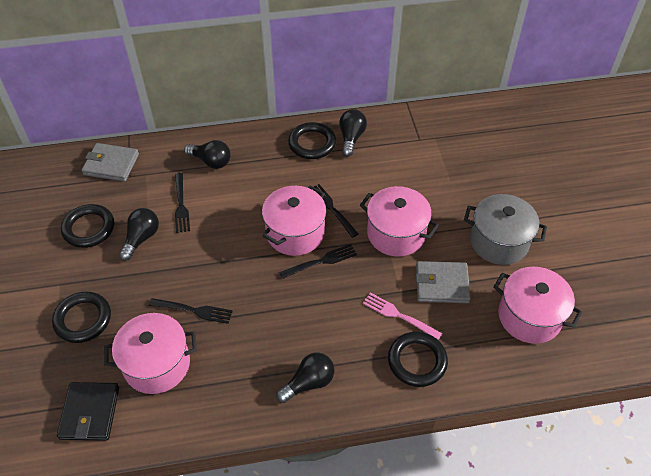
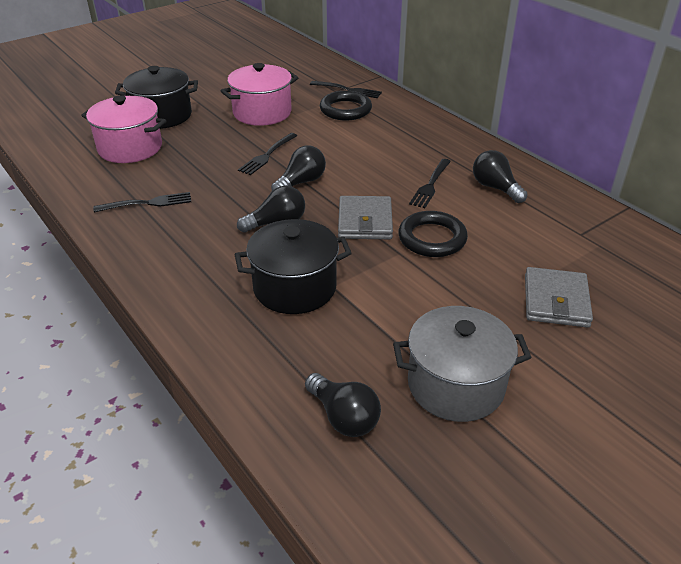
black pot: 0 -> 2
black ring: 4 -> 2
black wallet: 1 -> 0
pink fork: 1 -> 0
pink pot: 4 -> 2

